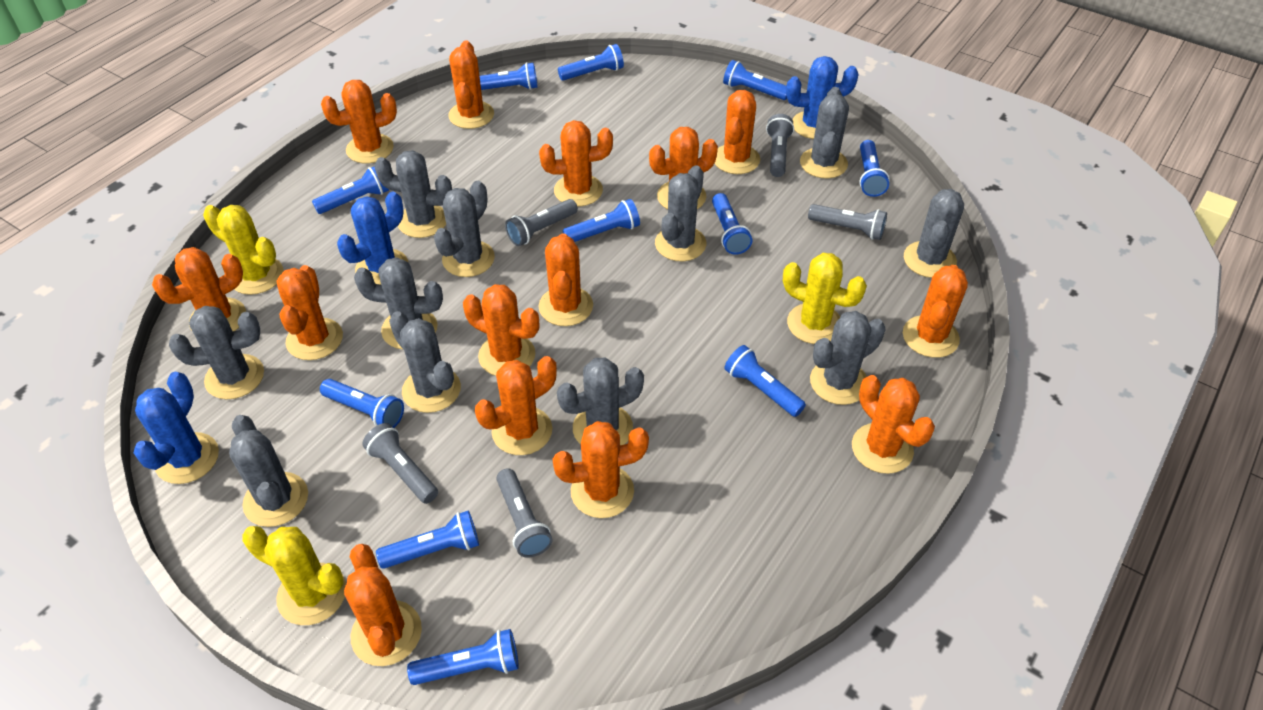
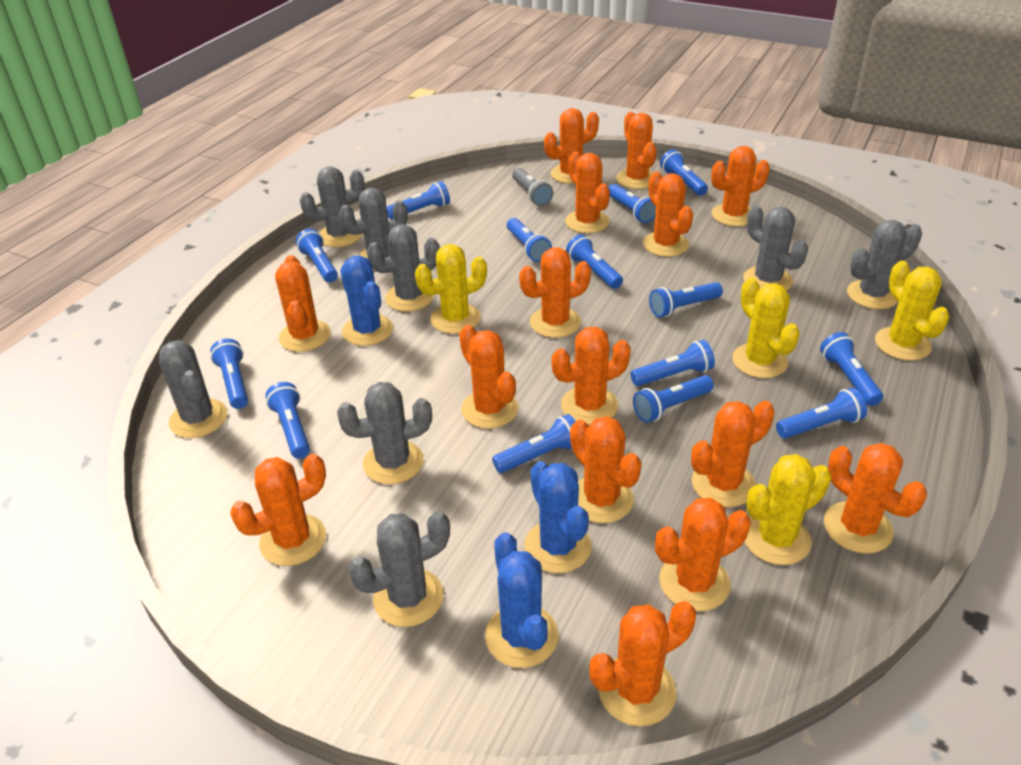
blue flashlight: 11 -> 14
grey cactus: 11 -> 8
grey flashlight: 5 -> 1
orange cactus: 14 -> 15
yellow cactus: 3 -> 4

